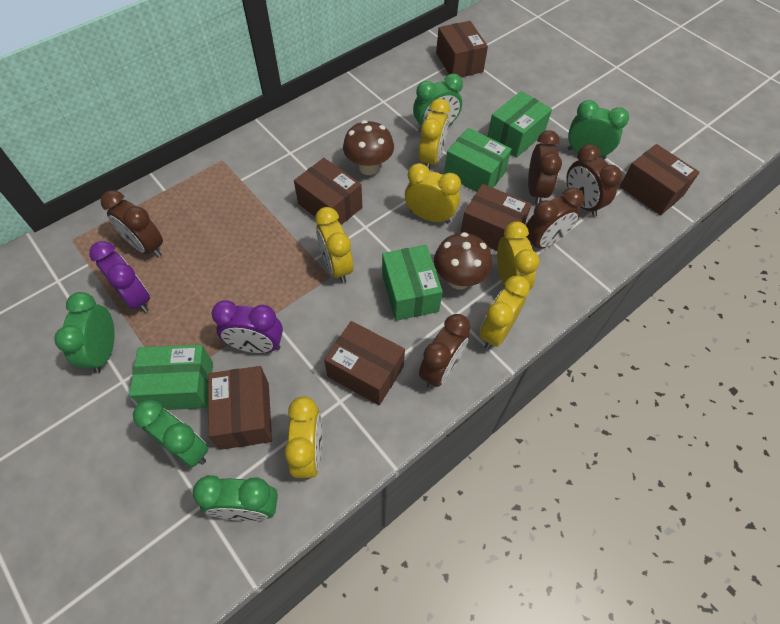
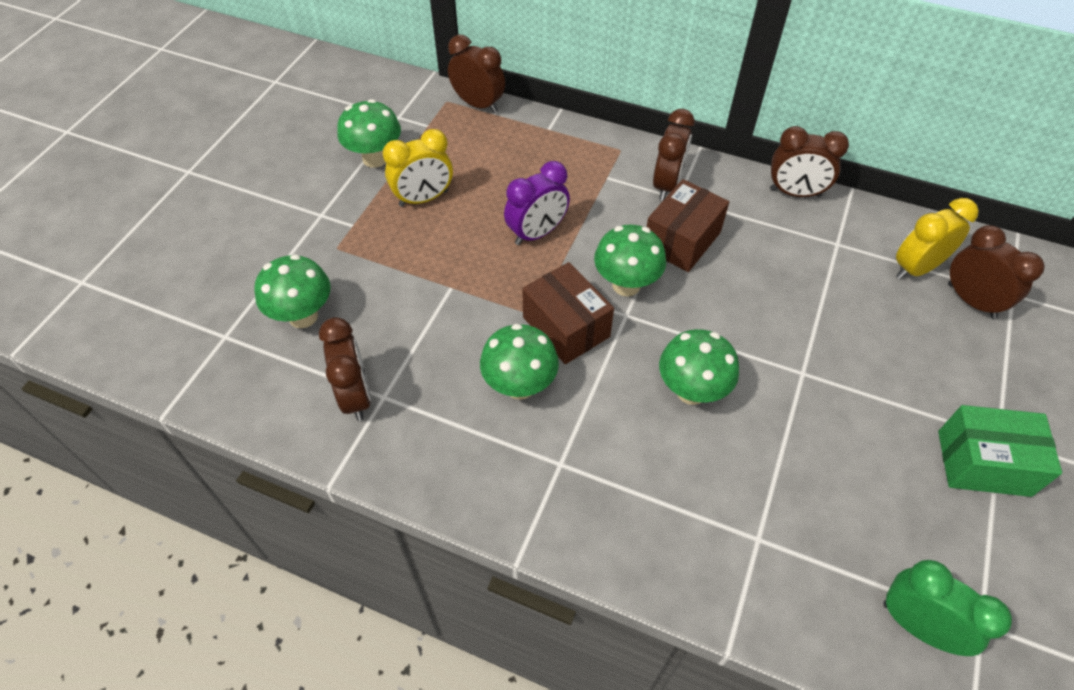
brown box: 6 -> 2
brown mushroom: 2 -> 0
green box: 4 -> 1
green clock: 5 -> 1
green mushroom: 0 -> 5
purple clock: 2 -> 1
yellow clock: 6 -> 2

